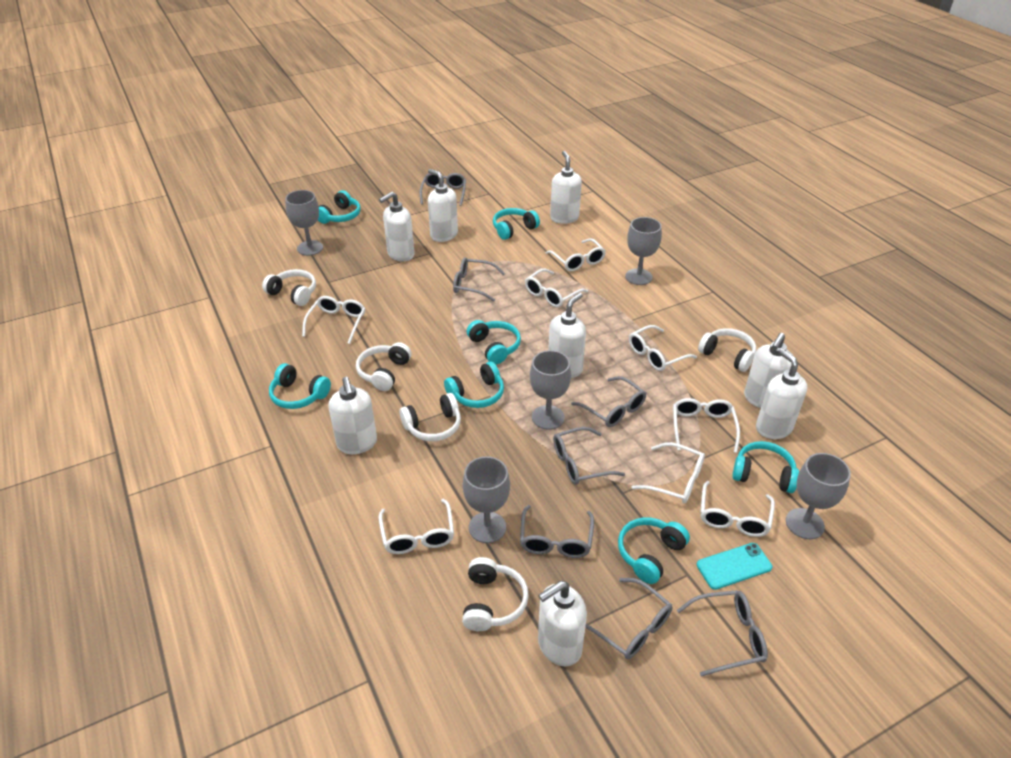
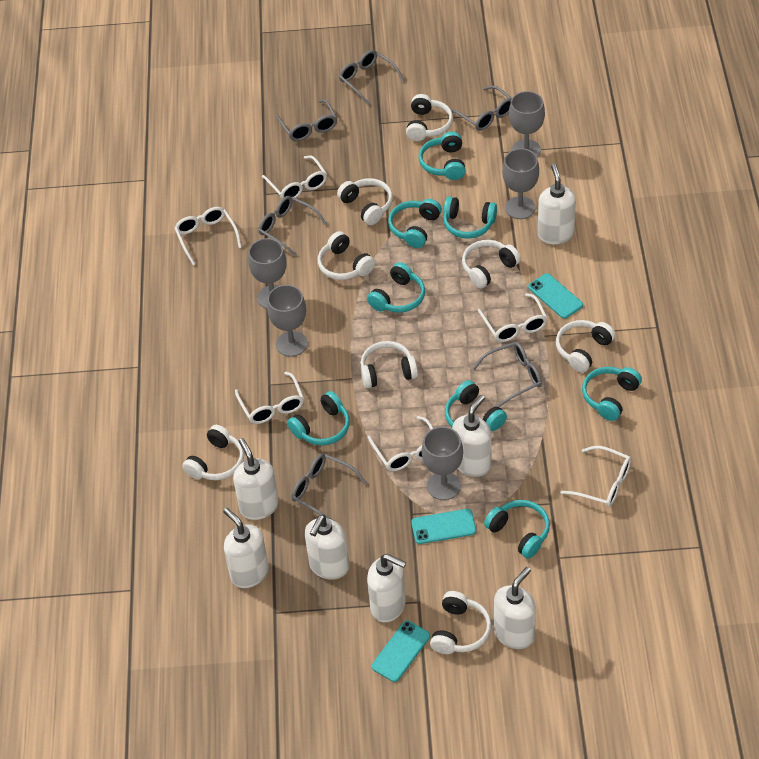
grey glasses: 7 -> 6
turquoise headphones: 7 -> 8
turquoise phone: 1 -> 3
white glasses: 8 -> 6
white headphones: 5 -> 8
white soap dispenser: 8 -> 7

